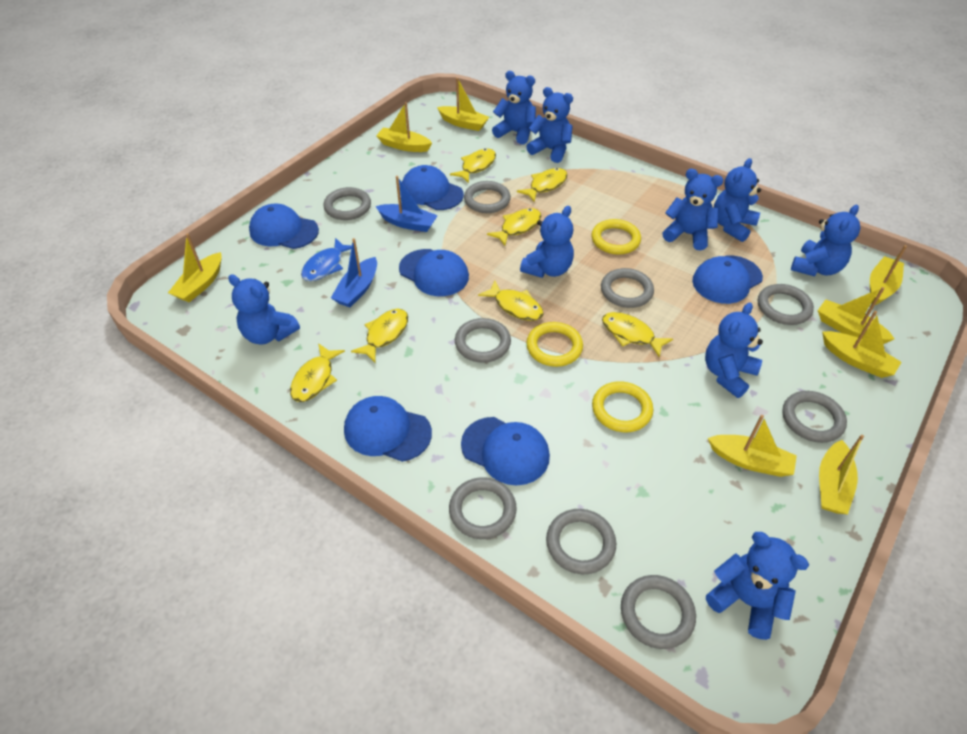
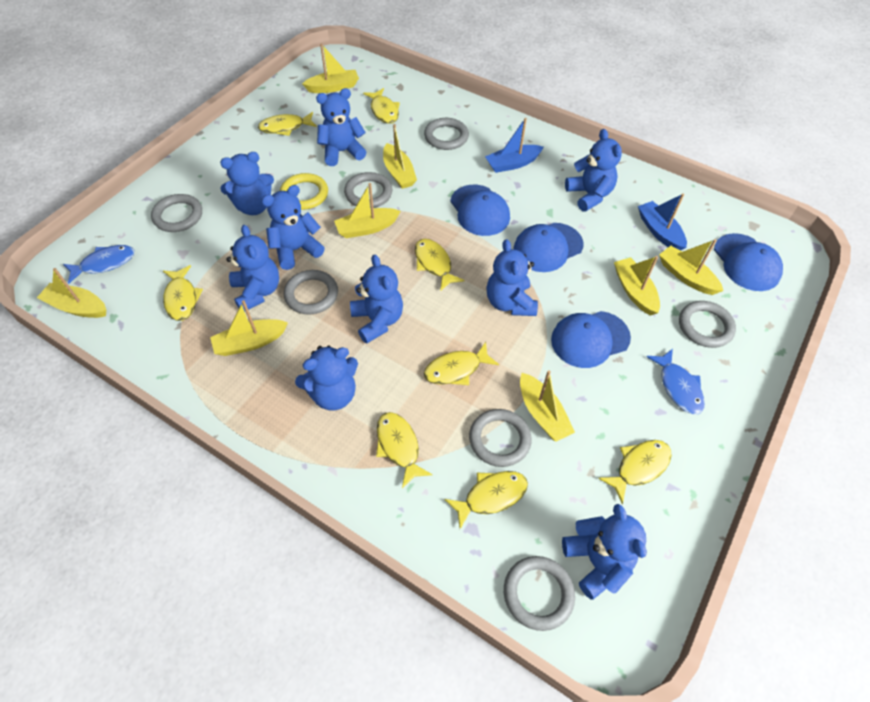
blue cap: 6 -> 4
blue fish: 1 -> 2
grey ring: 9 -> 7
yellow fish: 7 -> 8
yellow ring: 3 -> 1

